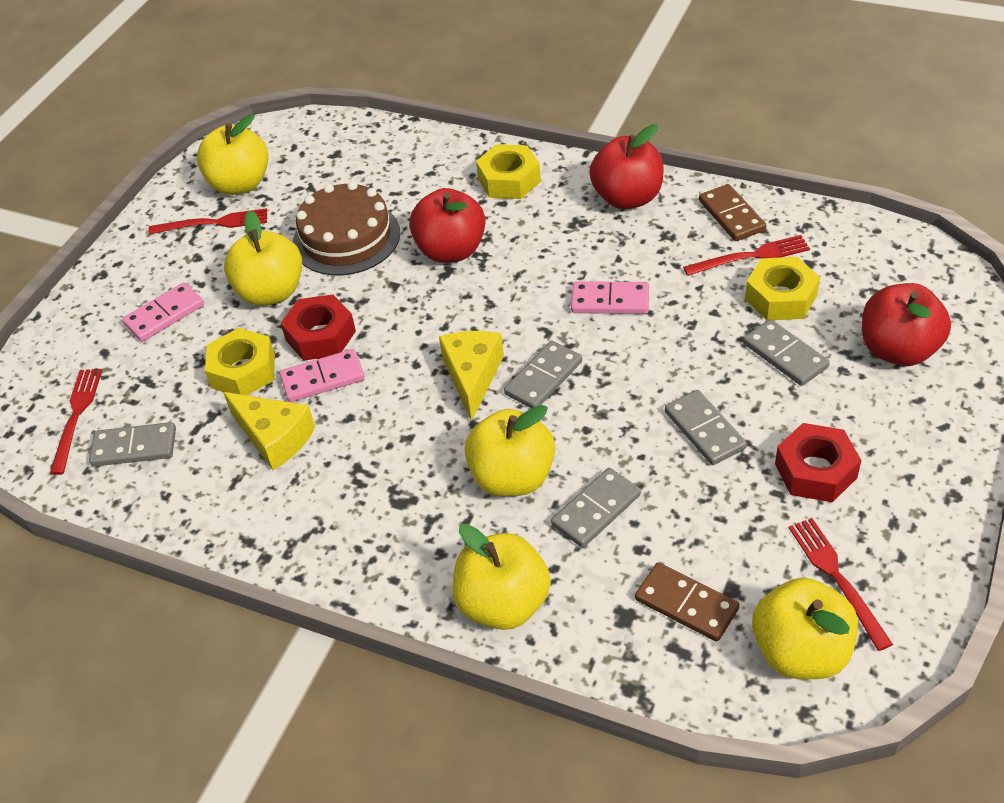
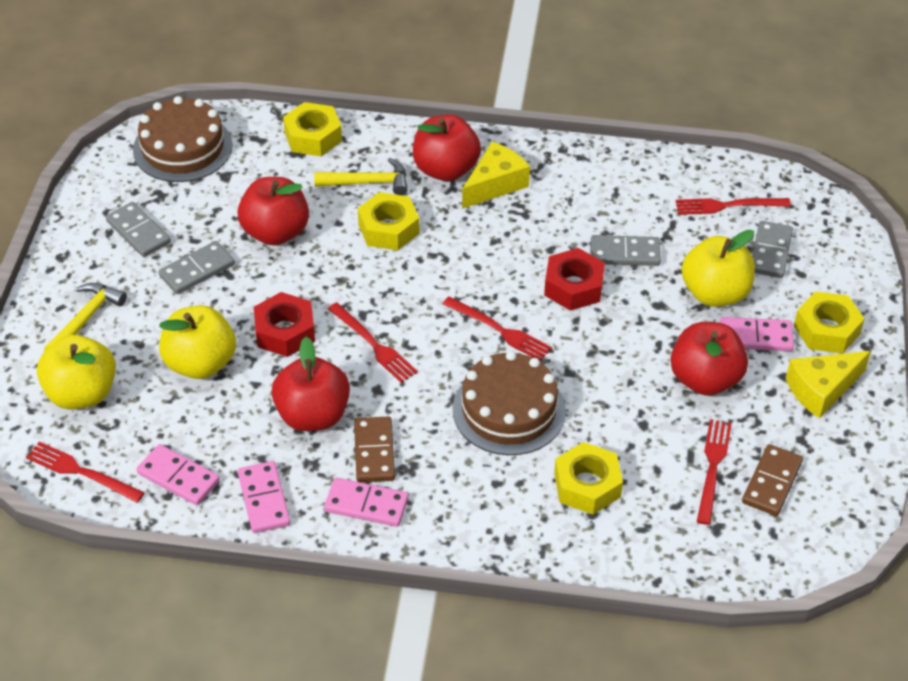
brown cake: 1 -> 2
grey domino: 5 -> 4
pink domino: 3 -> 4
red apple: 3 -> 4
red fork: 4 -> 5
yellow apple: 5 -> 3
yellow hammer: 0 -> 2
yellow nut: 3 -> 4

